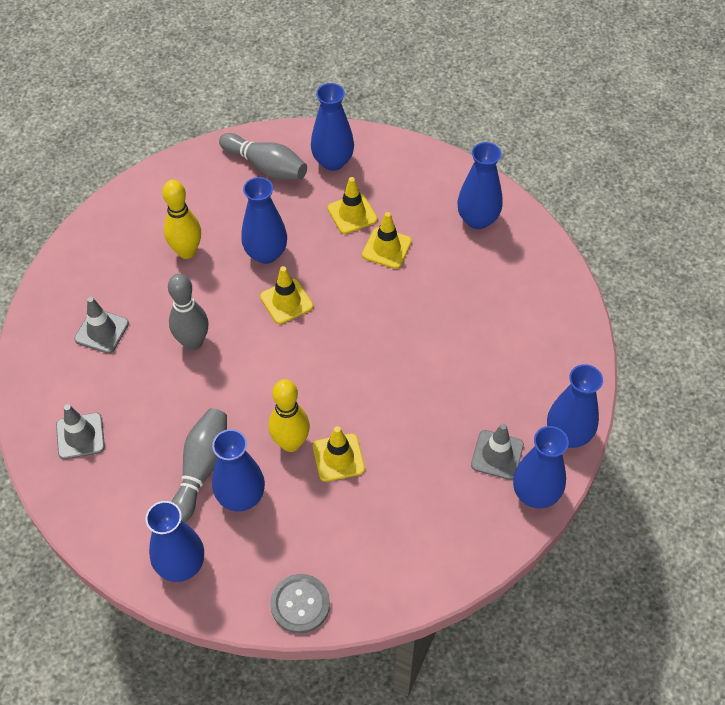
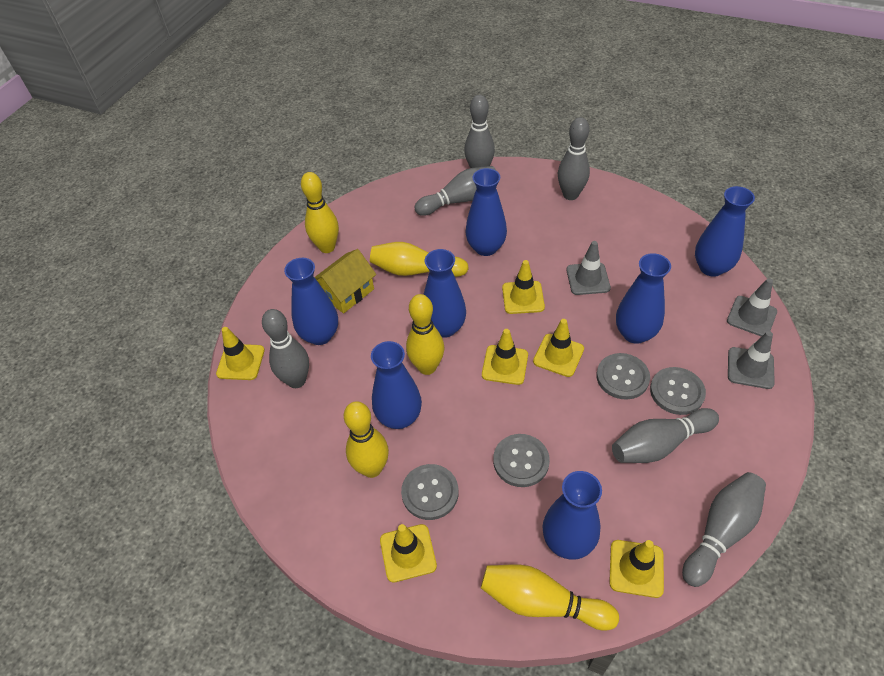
grey bowling pin: 3 -> 6
grey button: 1 -> 4
yellow bowling pin: 2 -> 5
yellow house: 0 -> 1
yellow traffic cone: 4 -> 6

